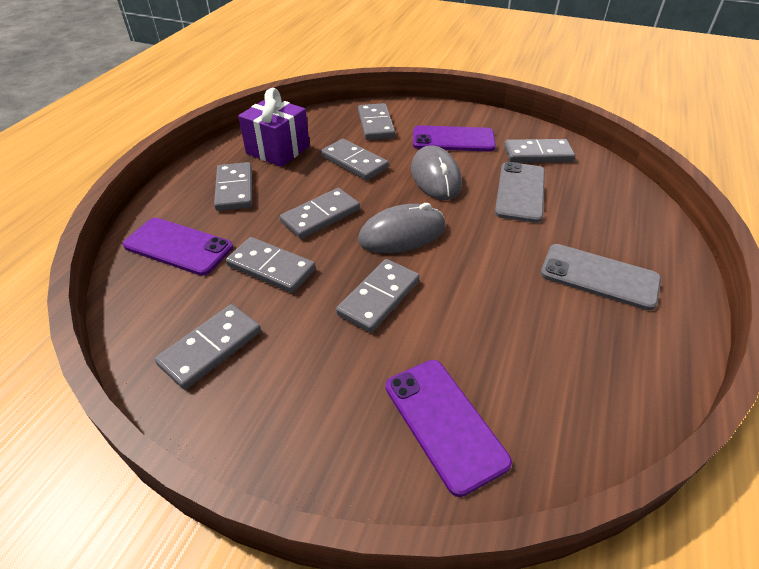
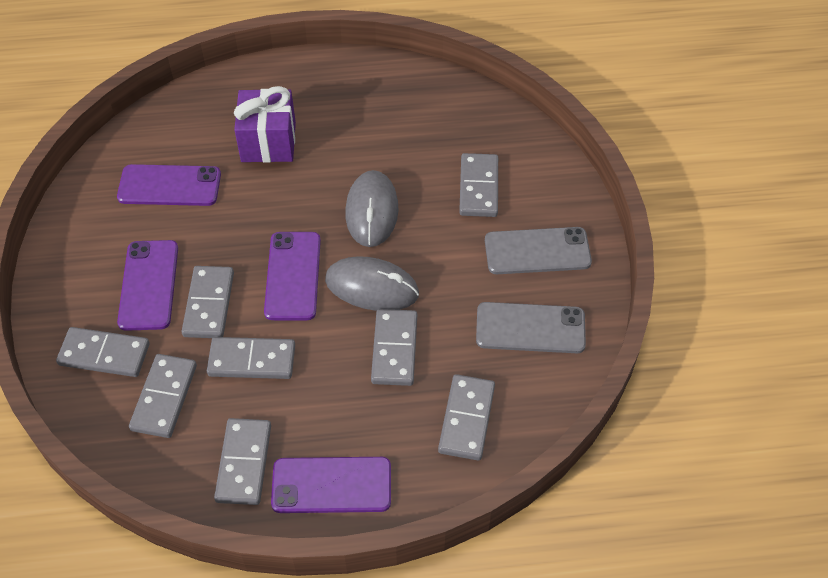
purple phone: 3 -> 4

